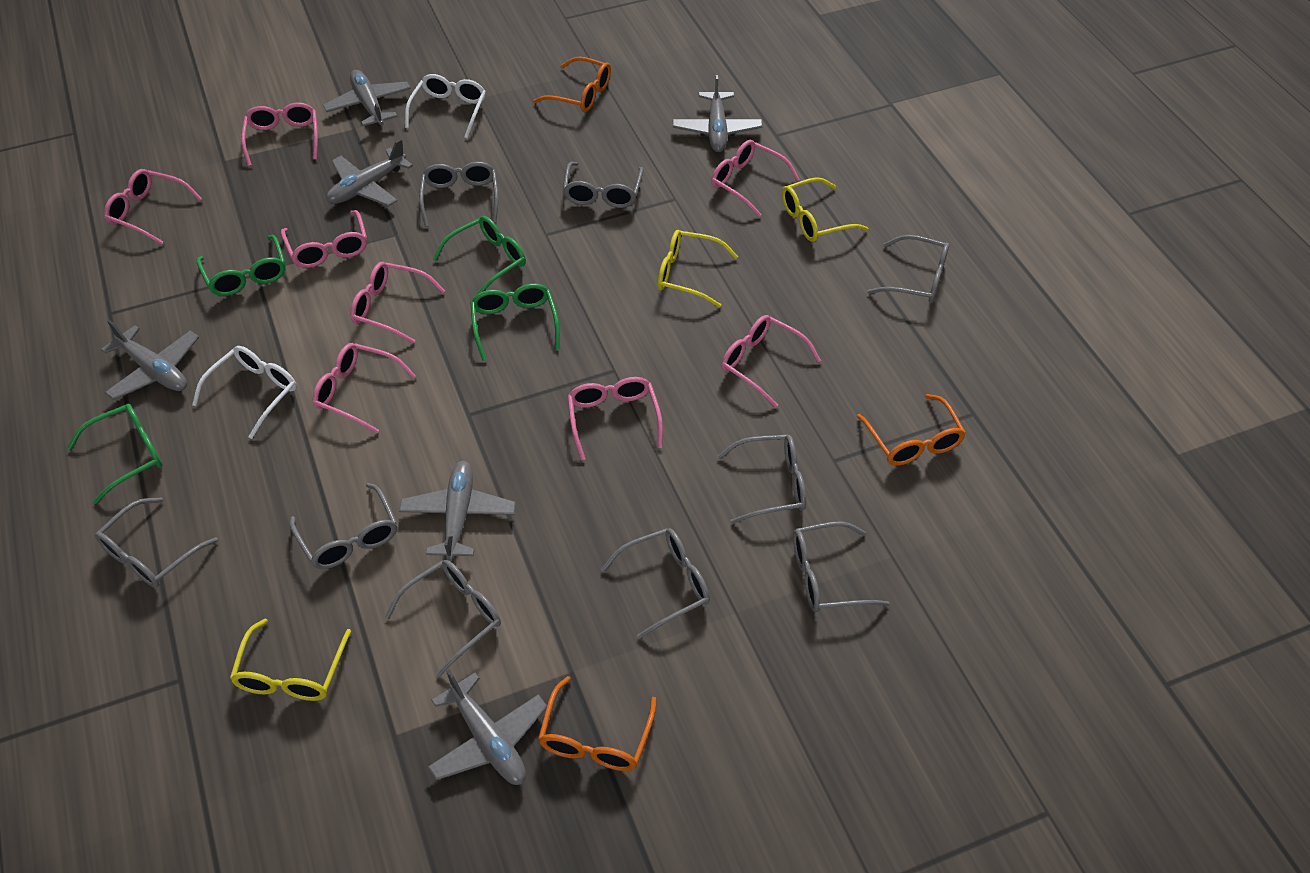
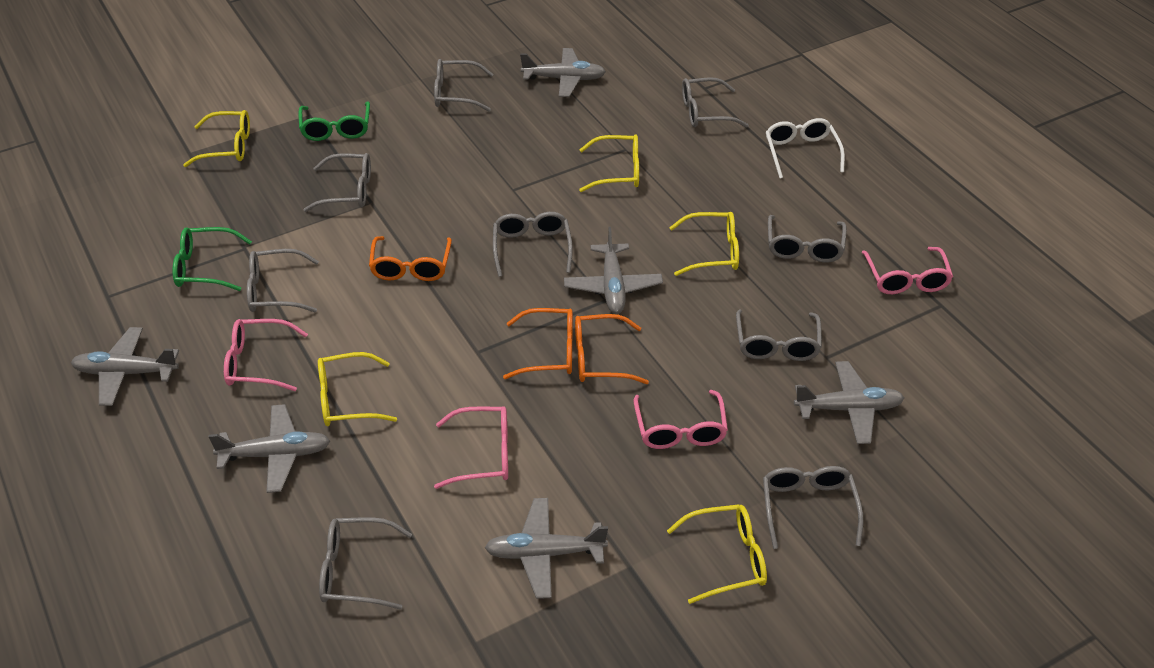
green glasses: 4 -> 2
pink glasses: 8 -> 4
white glasses: 2 -> 1
yellow glasses: 3 -> 5

